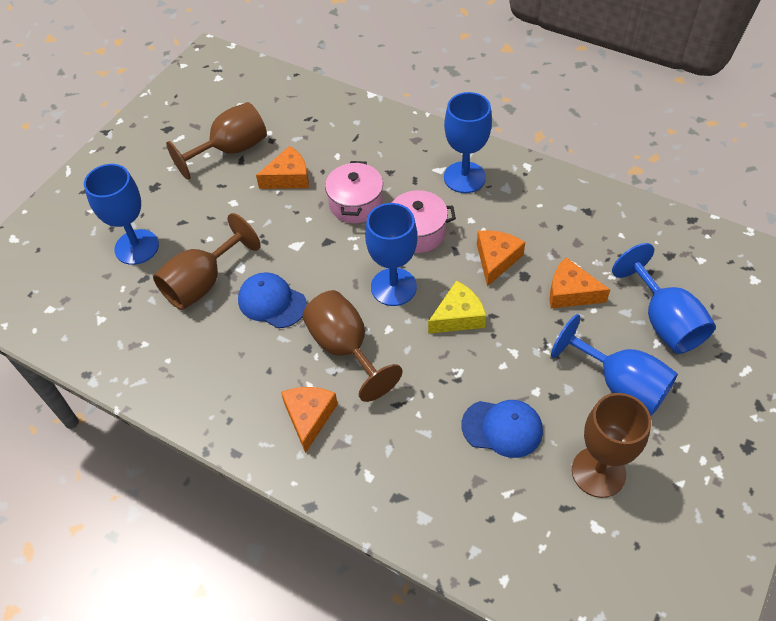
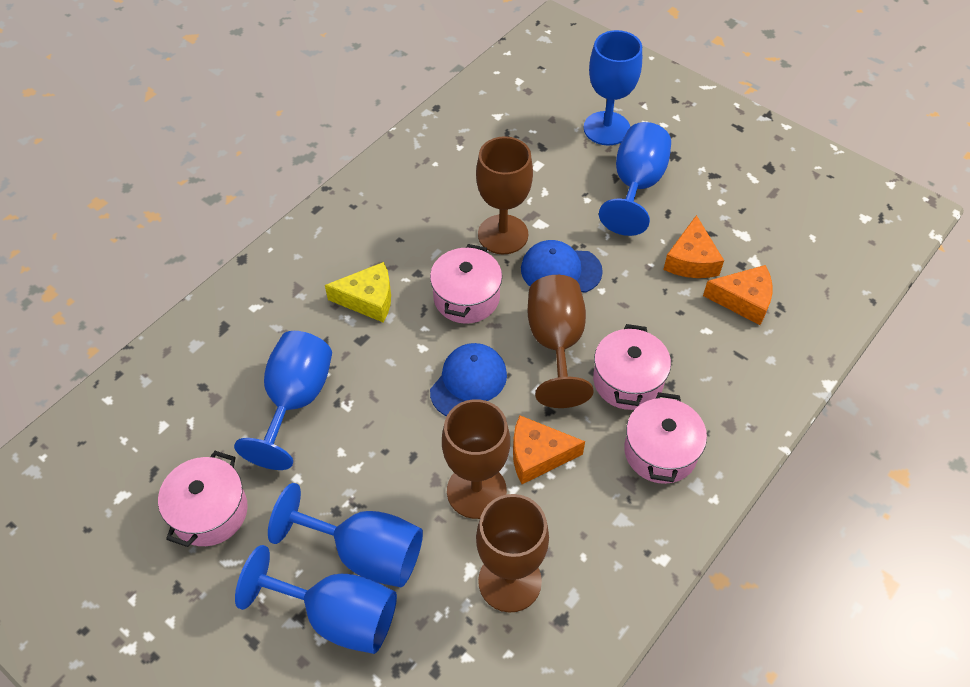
orange cheese: 4 -> 3
pink pot: 2 -> 4

